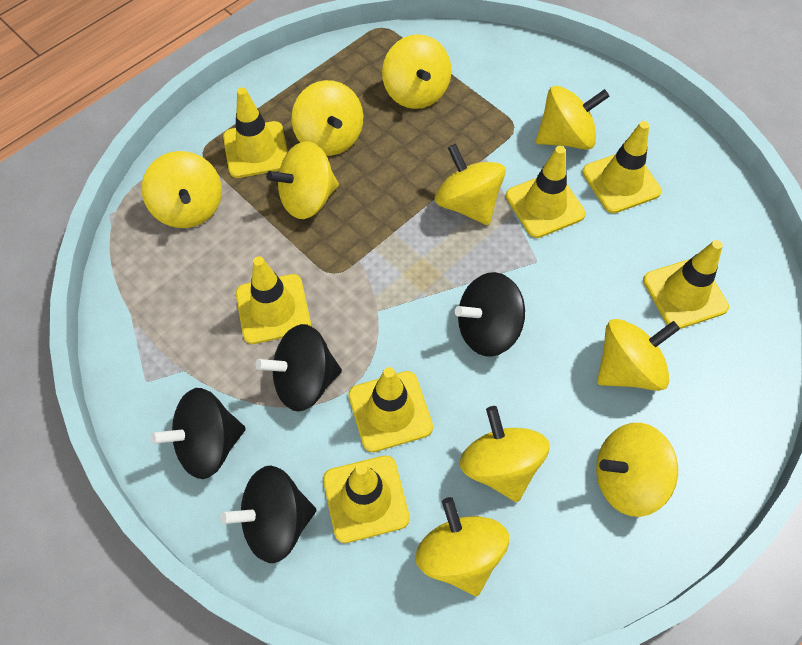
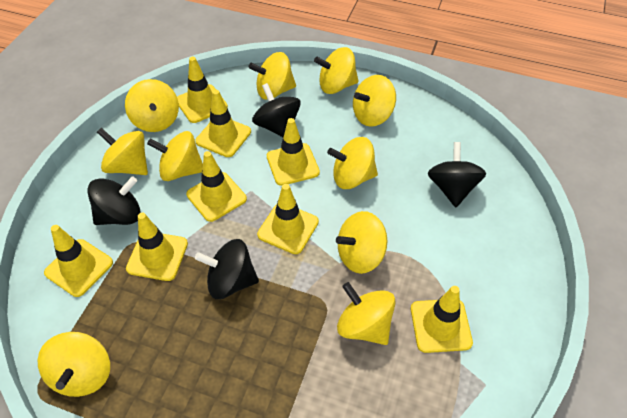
yellow traffic cone: 7 -> 8

